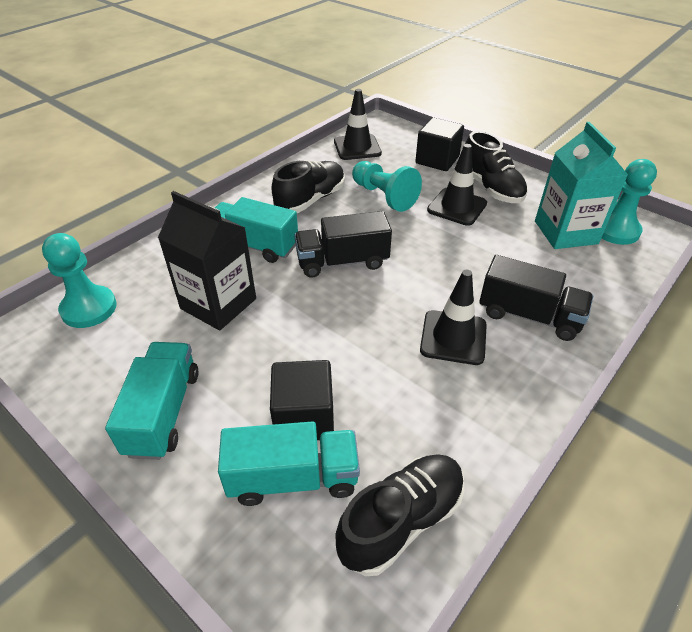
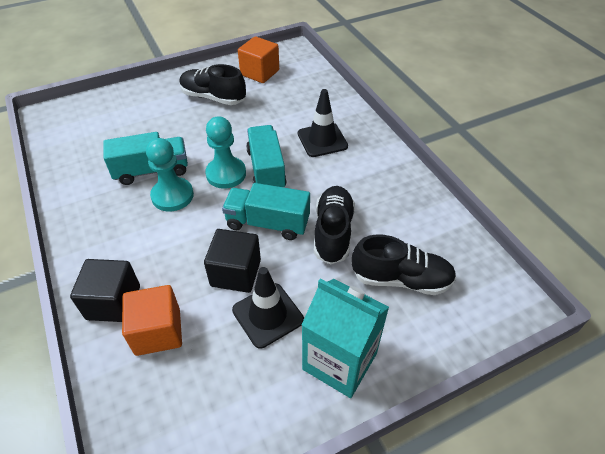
black carton: 1 -> 0
black traffic cone: 3 -> 2
black truck: 2 -> 0
orange cube: 0 -> 2
turquoise pawn: 3 -> 2

